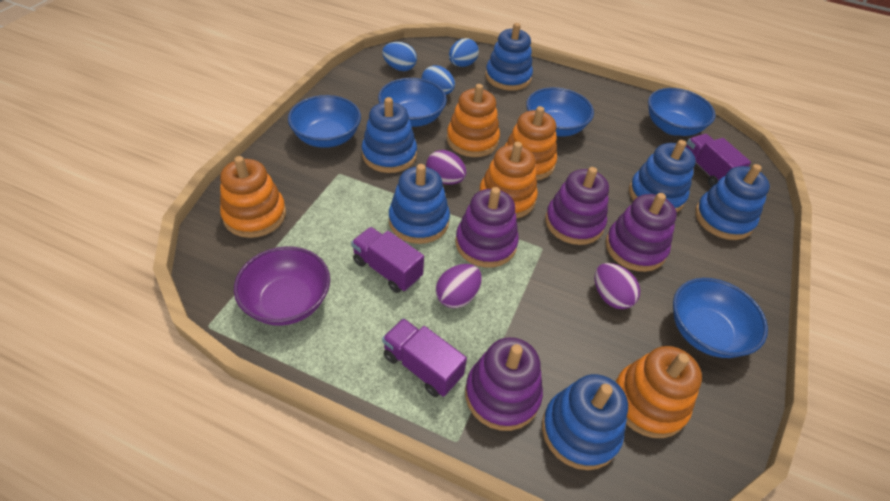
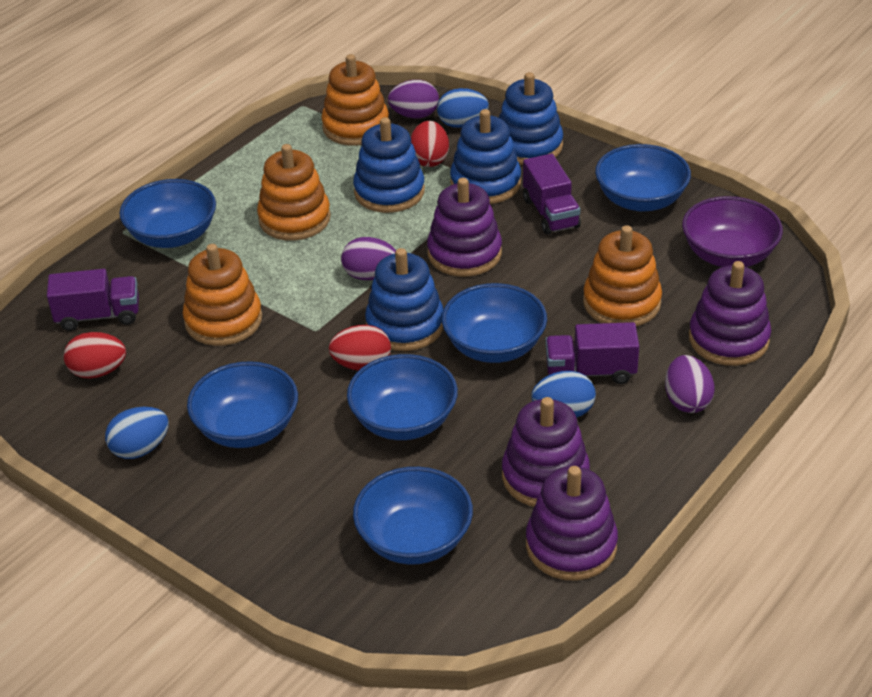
blue bowl: 5 -> 6
blue stacking toy: 6 -> 4
orange stacking toy: 5 -> 4
red egg: 0 -> 3

